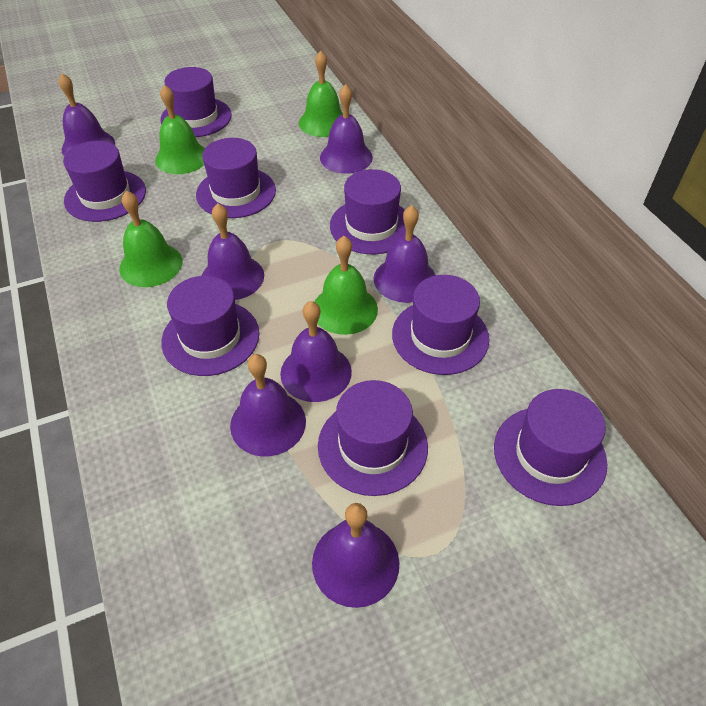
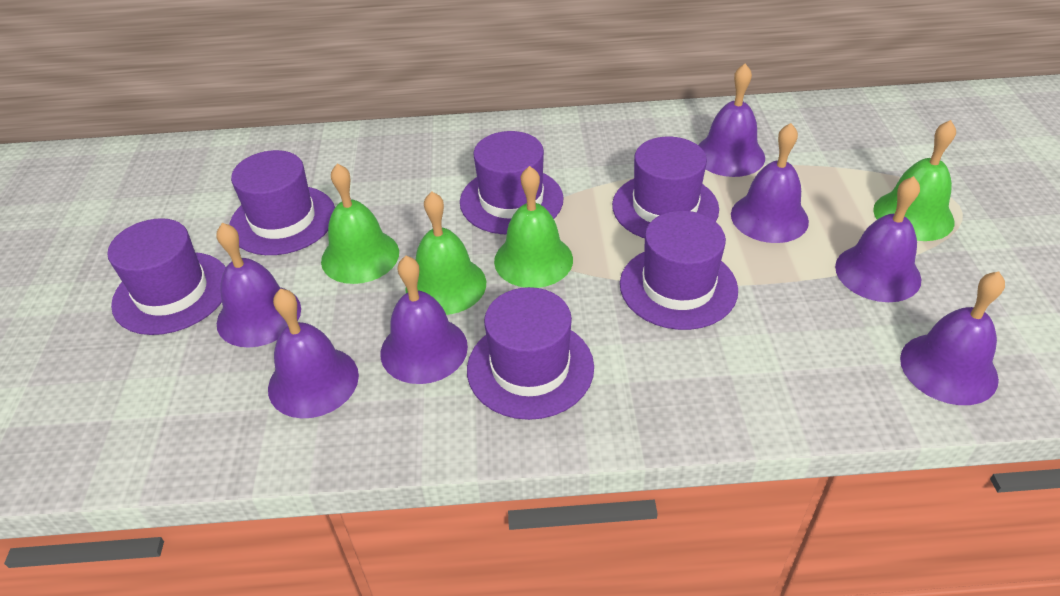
purple hat: 8 -> 6

